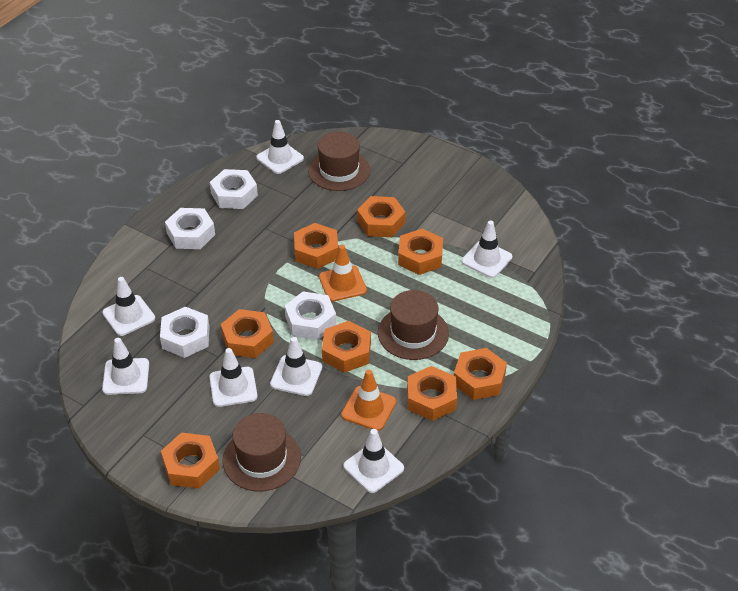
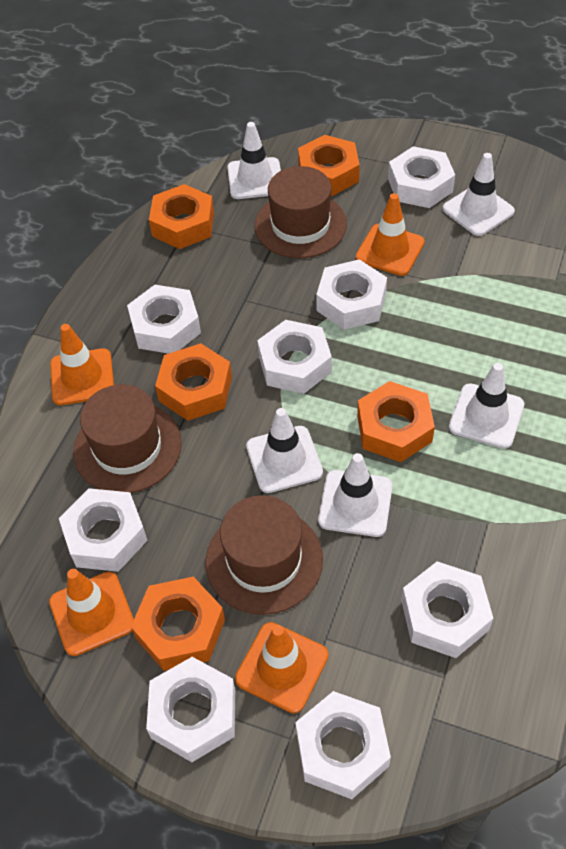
orange nut: 8 -> 5
orange traffic cone: 2 -> 4
white nut: 4 -> 8
white traffic cone: 7 -> 5

